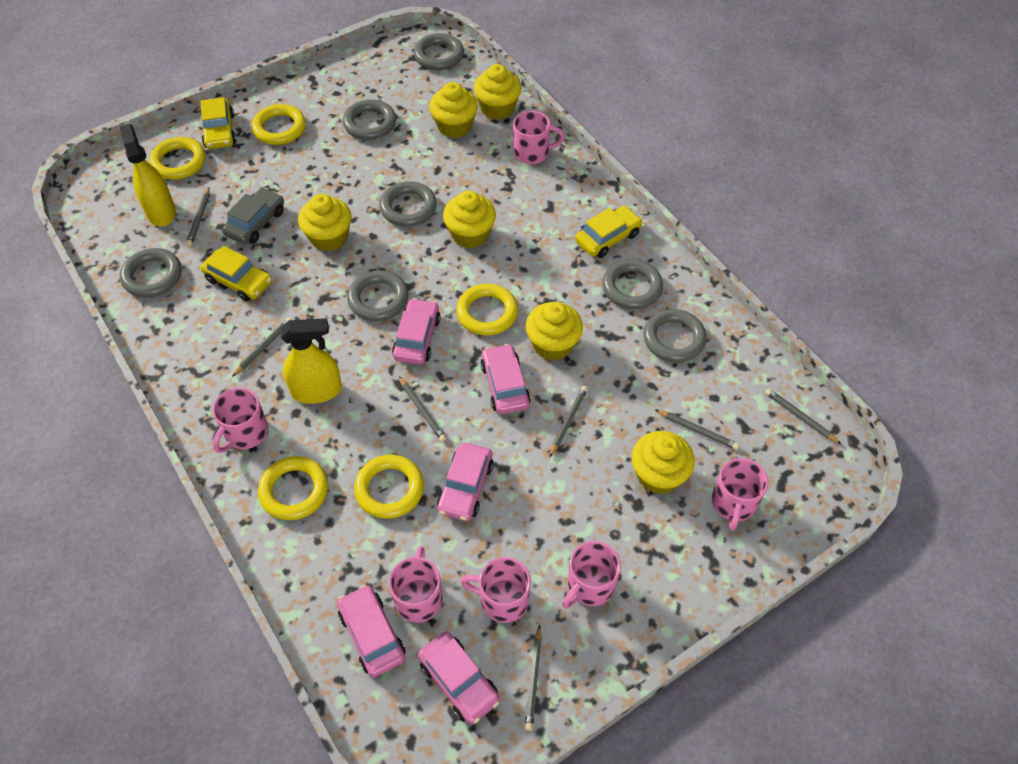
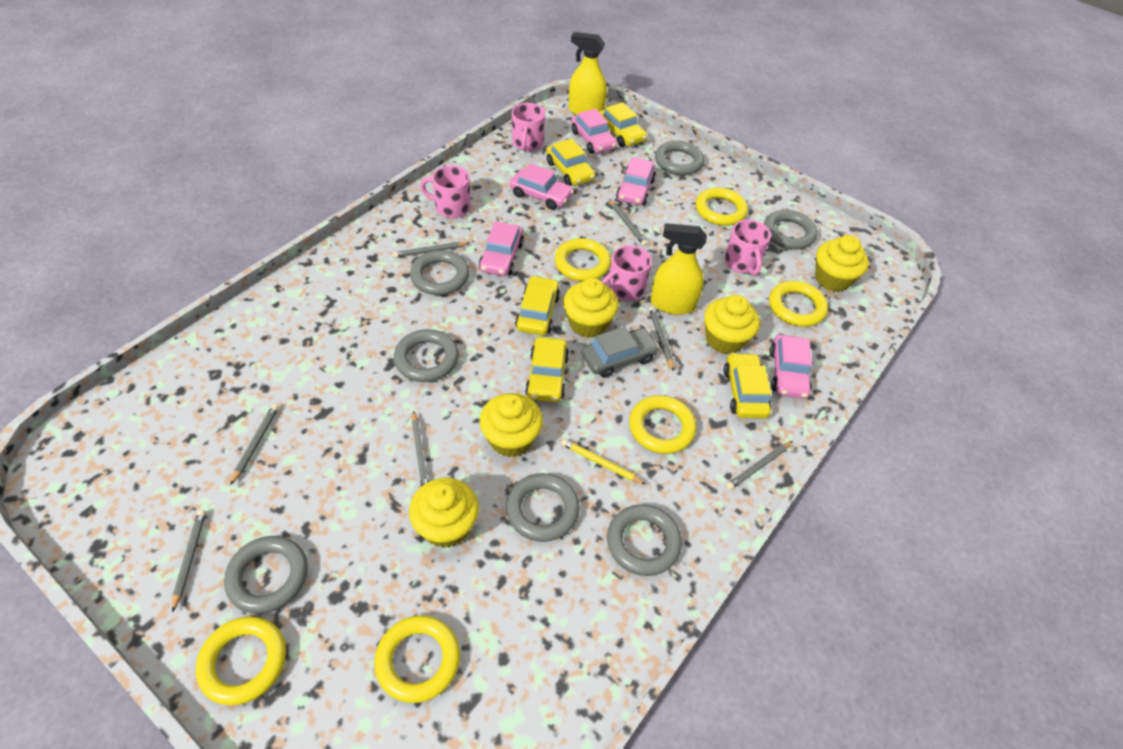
pink mug: 6 -> 4
yellow car: 3 -> 5
yellow cupcake: 6 -> 5
yellow pencil: 0 -> 1
yellow ring: 5 -> 6

